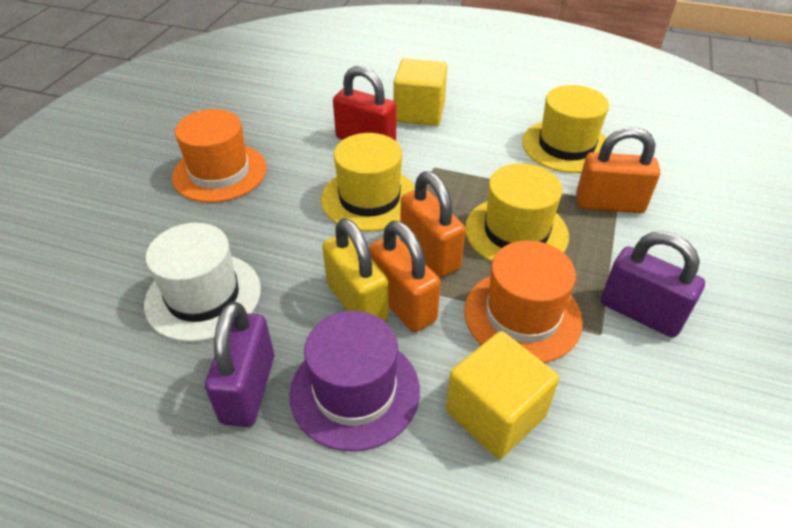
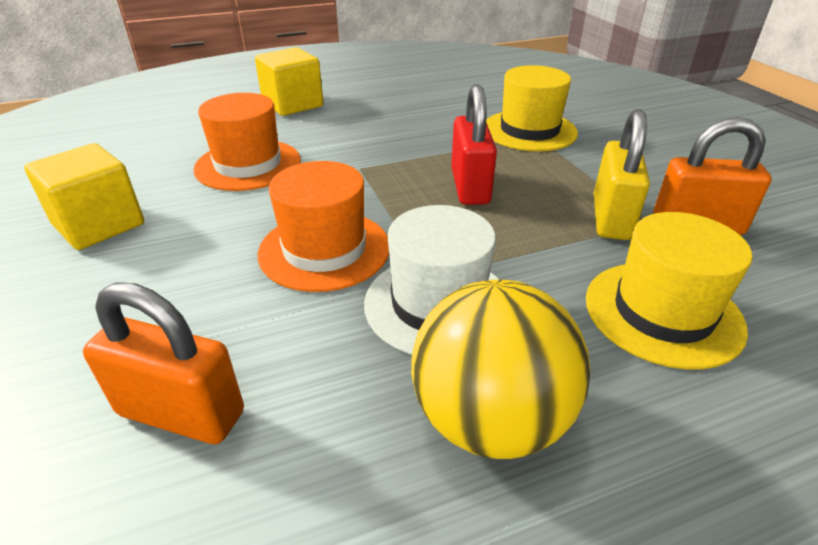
orange padlock: 3 -> 2
purple hat: 1 -> 0
purple padlock: 2 -> 0
yellow ball: 0 -> 1
yellow hat: 3 -> 2

